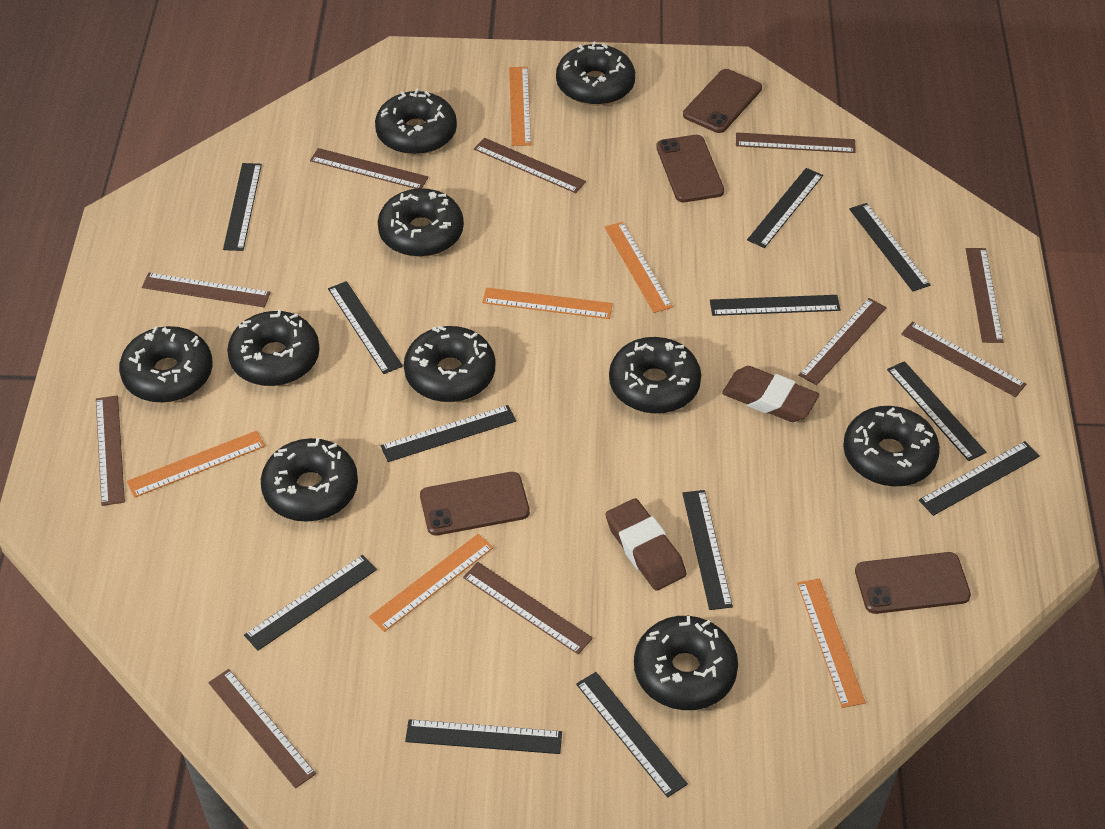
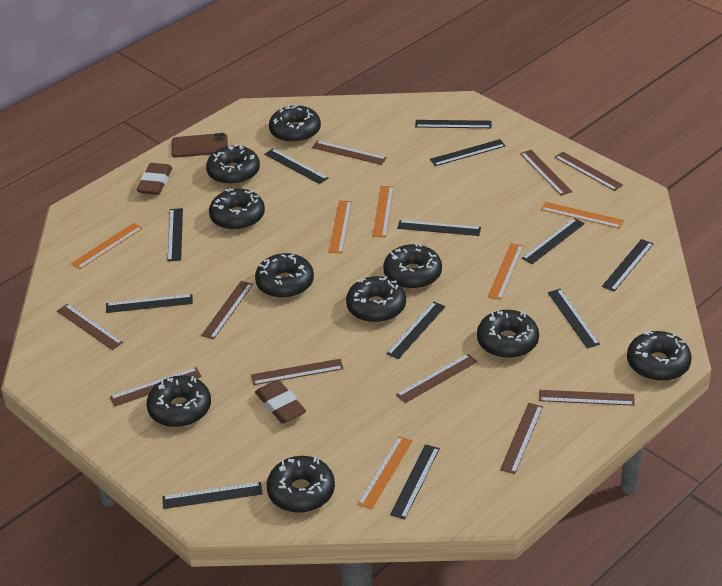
brown phone: 4 -> 1

